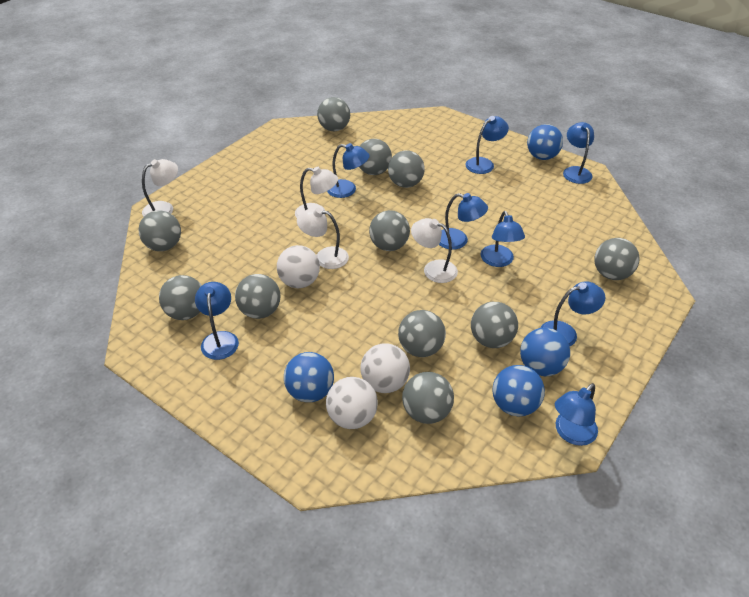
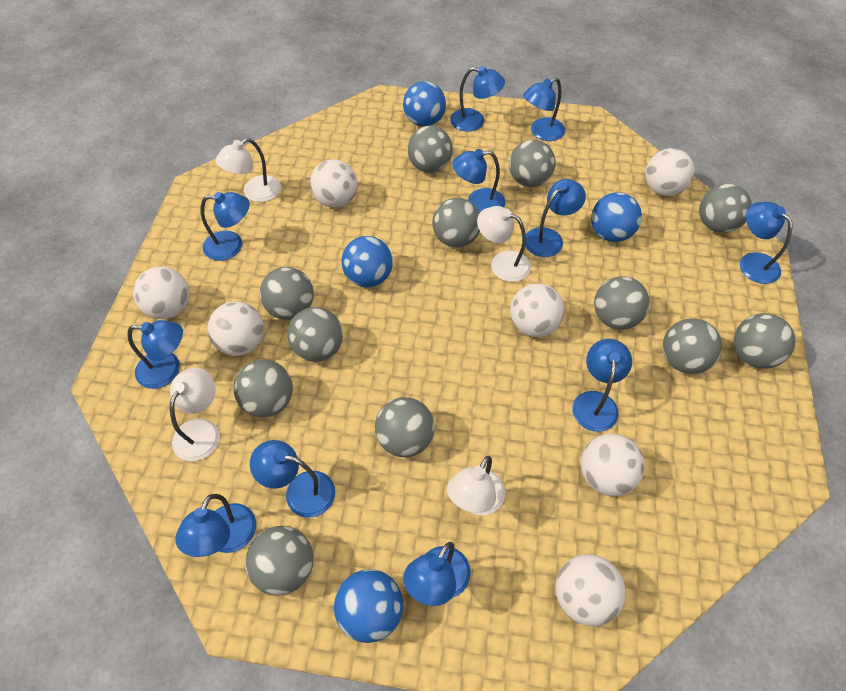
blue lamp: 8 -> 11
grey ball: 11 -> 12
white ball: 3 -> 7

